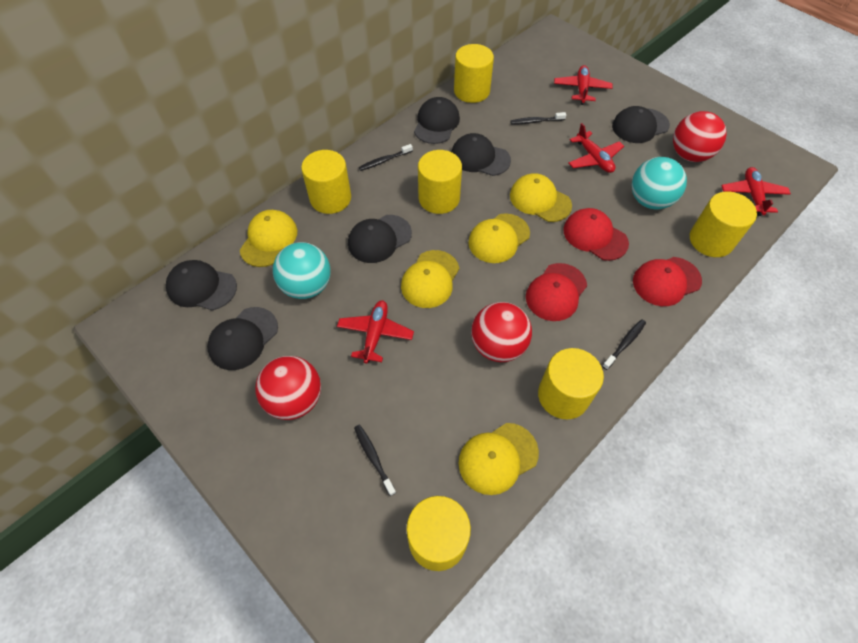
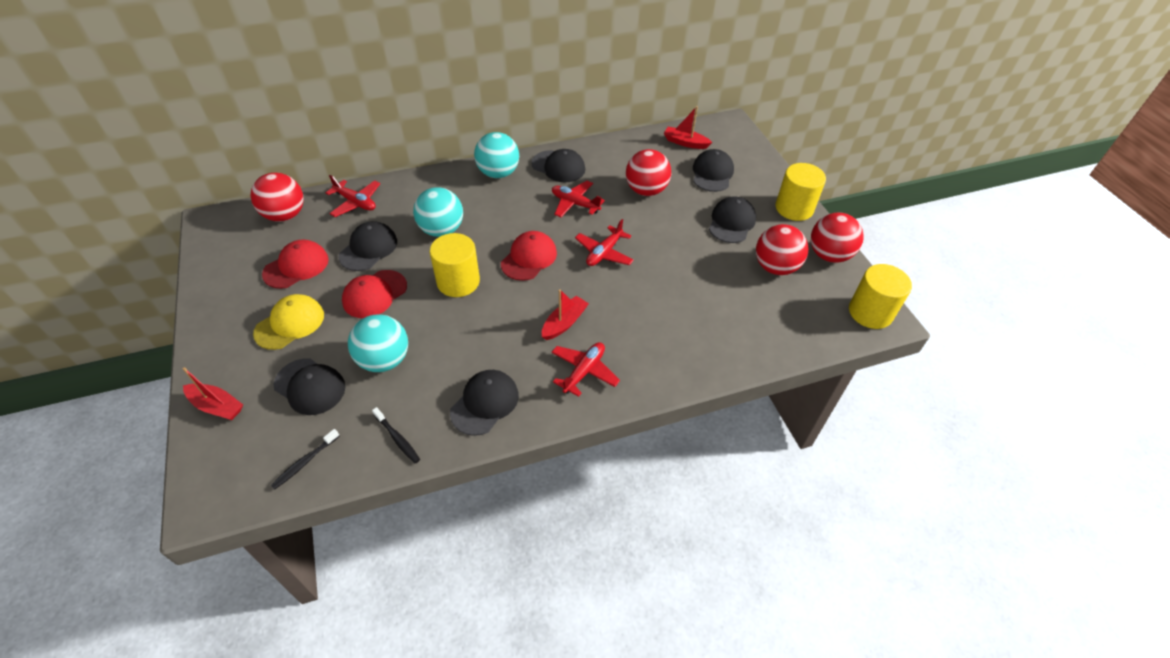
black toothbrush: 4 -> 2
red ball: 3 -> 4
red boat: 0 -> 3
turquoise ball: 2 -> 3
yellow cap: 5 -> 1
yellow cylinder: 6 -> 3

